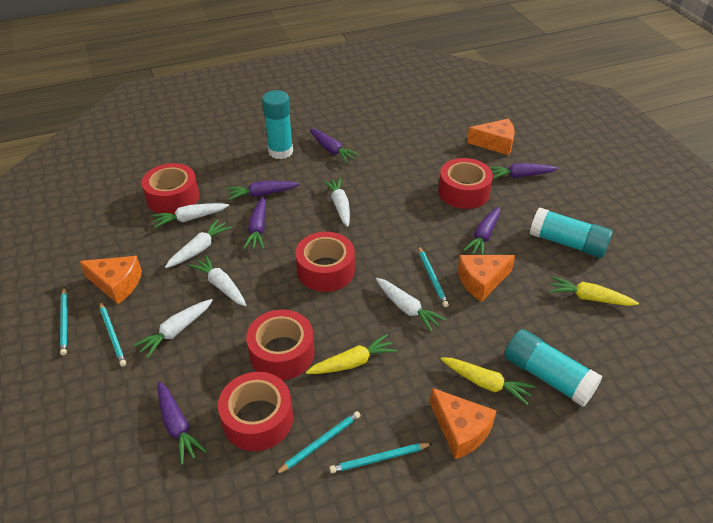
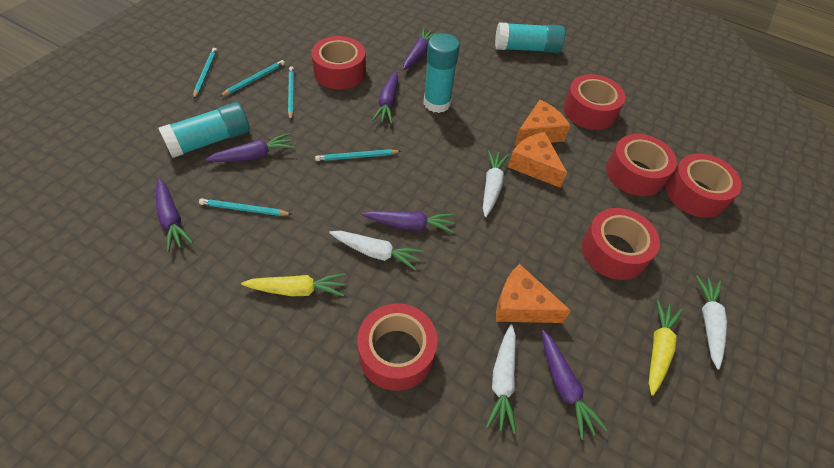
orange cheese: 4 -> 3
red tape: 5 -> 6
white carrot: 6 -> 4
yellow carrot: 3 -> 2

